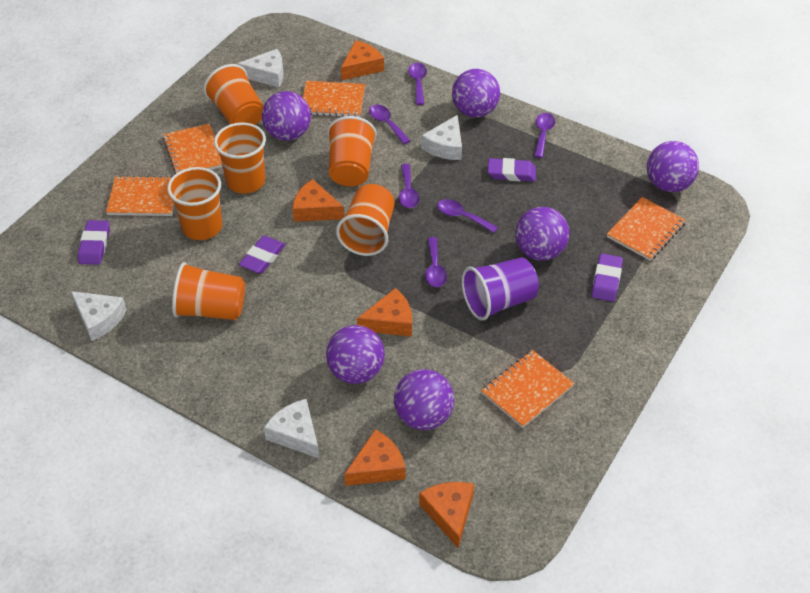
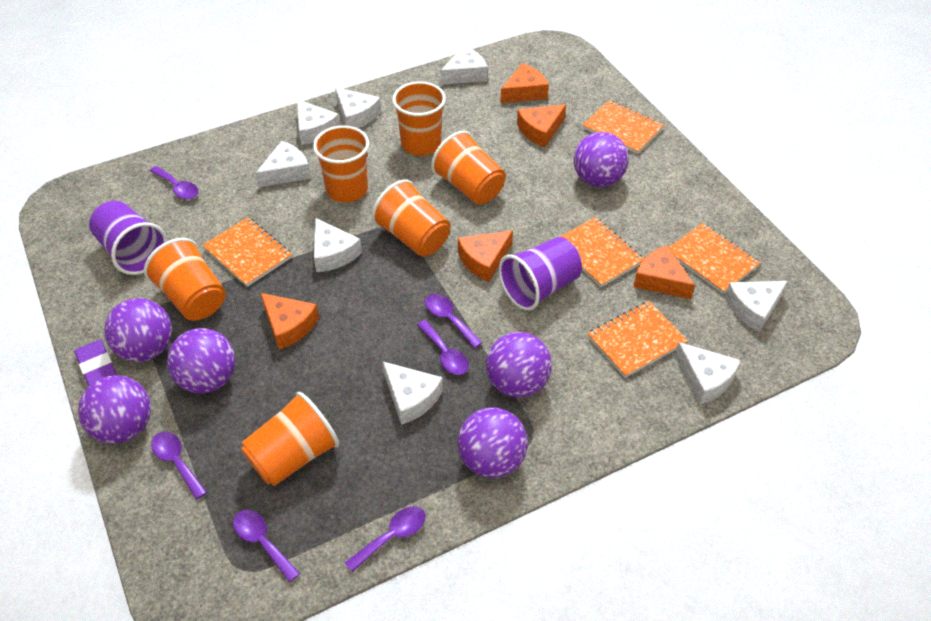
purple cup: 1 -> 2
purple eraser: 4 -> 1
white cheese: 4 -> 8

